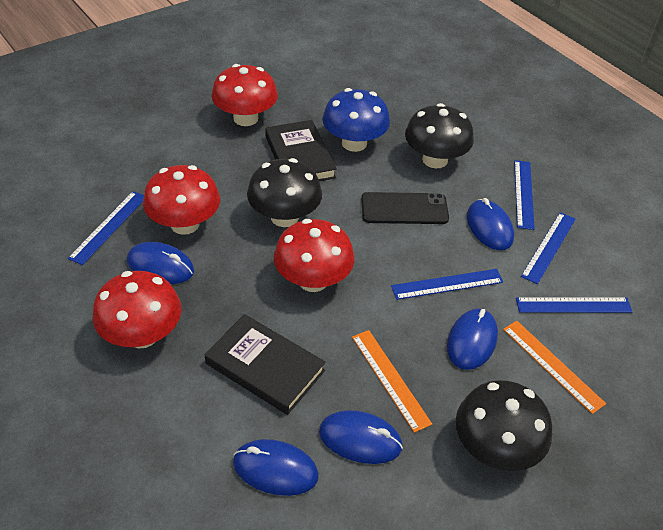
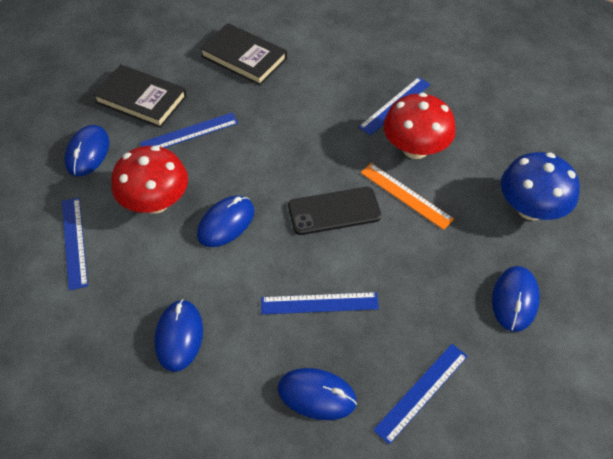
black mushroom: 3 -> 0
orange ruler: 2 -> 1
red mushroom: 4 -> 2

